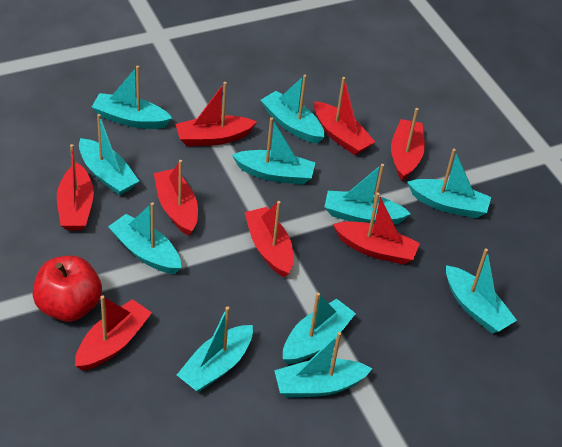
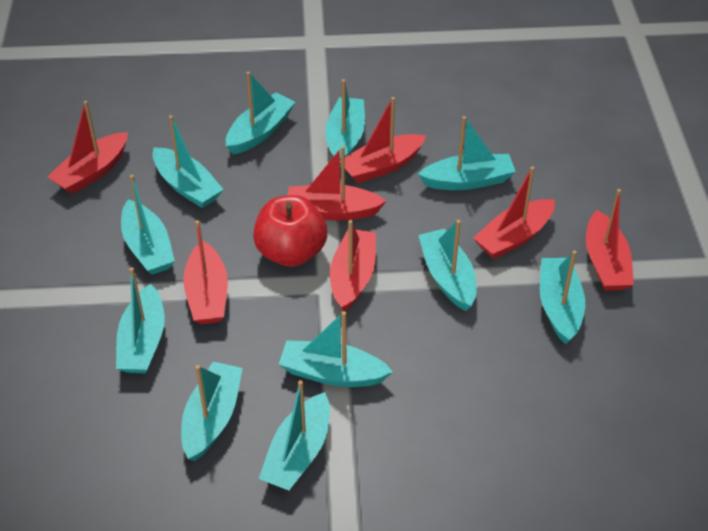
red boat: 8 -> 7

